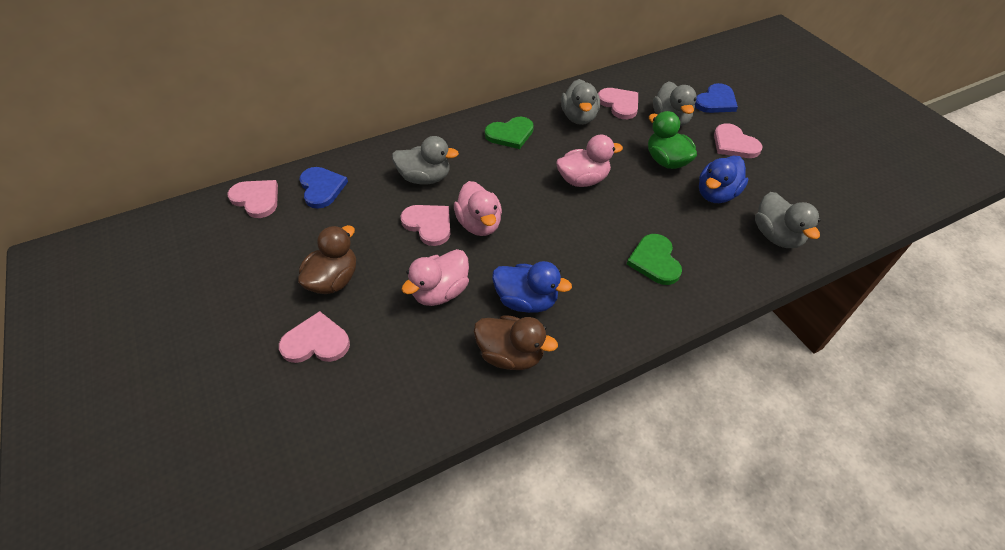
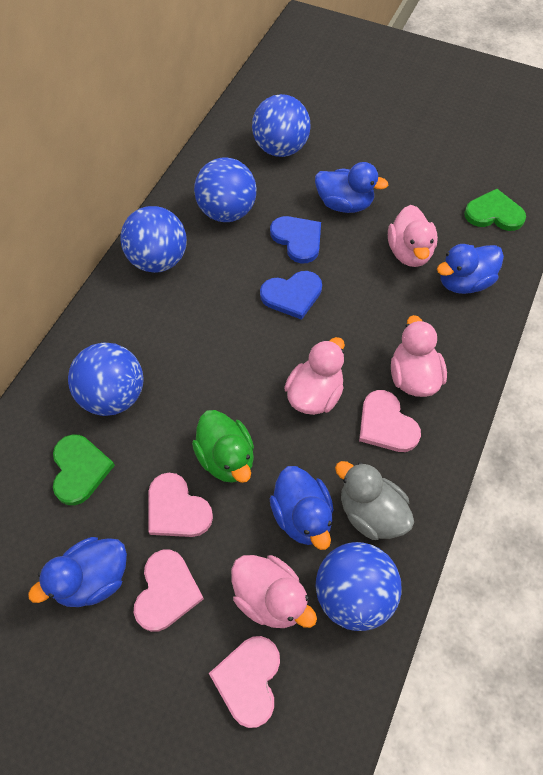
blue ball: 0 -> 5
blue duck: 2 -> 4
brown duck: 2 -> 0
grey duck: 4 -> 1
pink duck: 3 -> 4
pink heart: 5 -> 4

